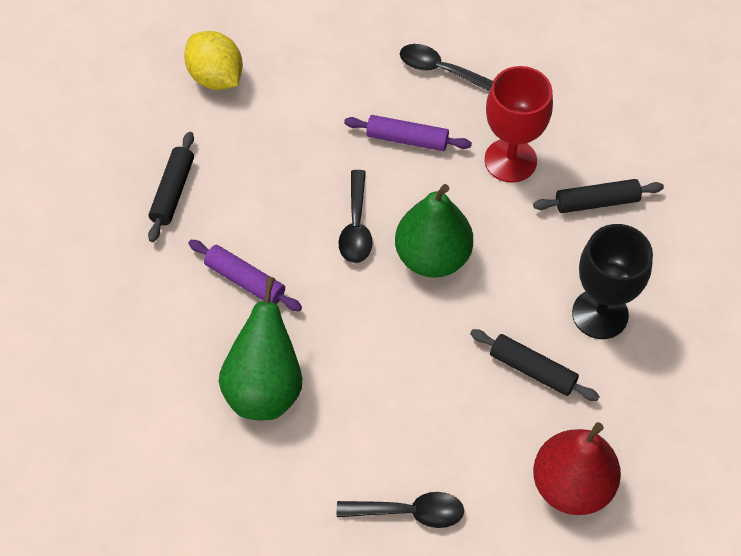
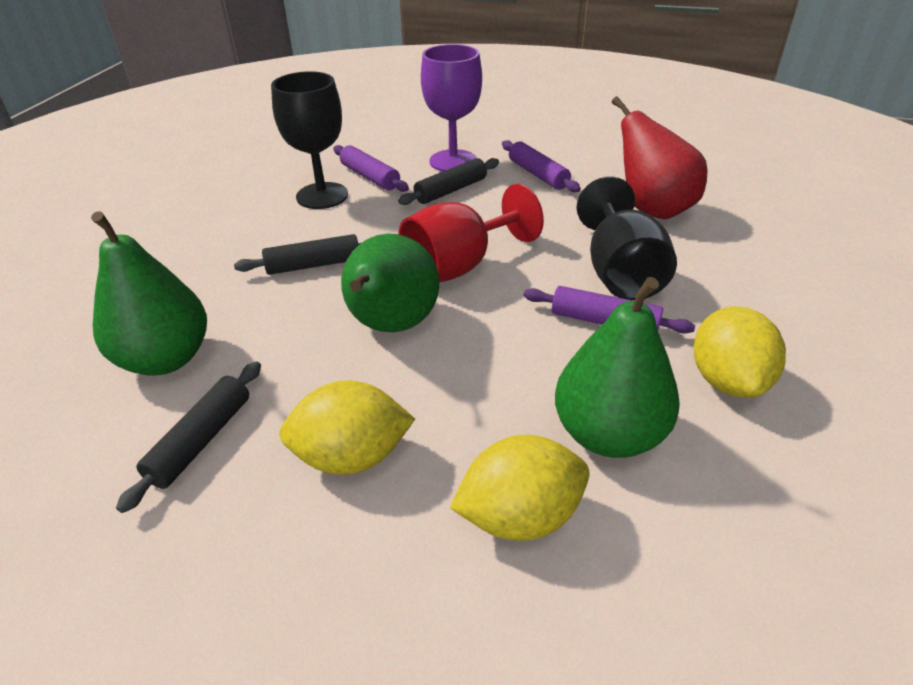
black goblet: 1 -> 2
black spoon: 3 -> 0
green pear: 2 -> 3
purple goblet: 0 -> 1
purple rolling pin: 2 -> 3
yellow lemon: 1 -> 3

